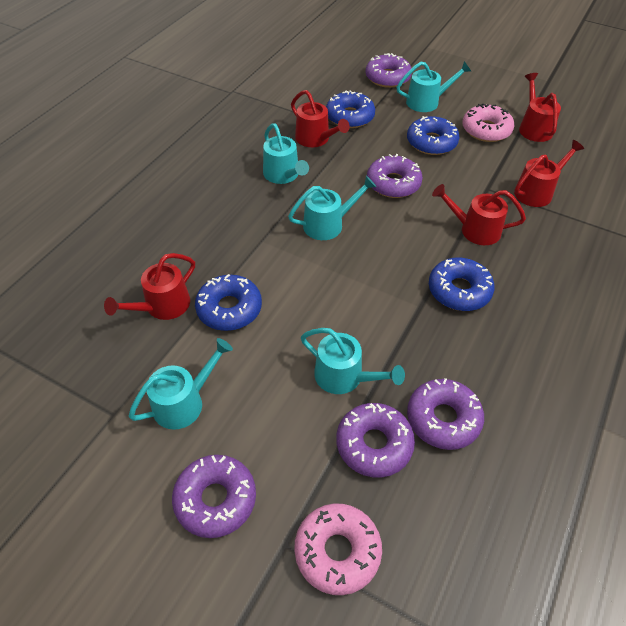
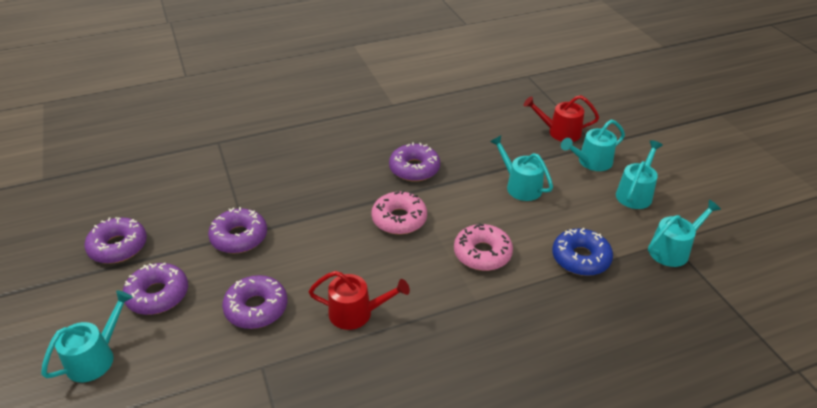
blue donut: 4 -> 1
red watering can: 5 -> 2

